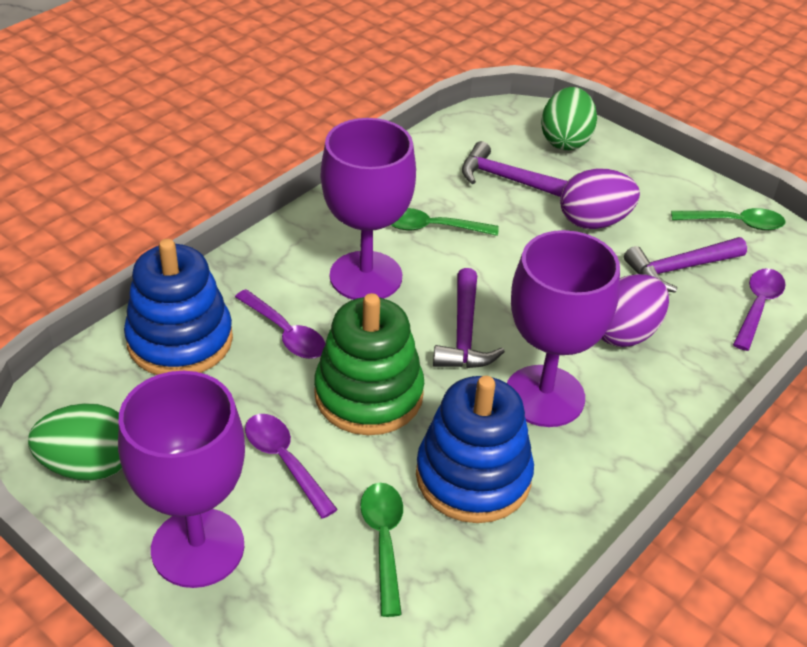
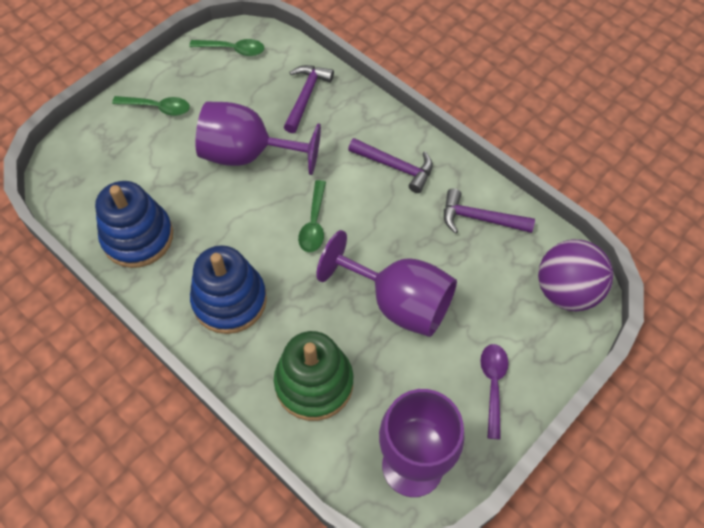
green egg: 2 -> 0
purple ball: 0 -> 1
purple egg: 2 -> 0
purple spoon: 3 -> 1

